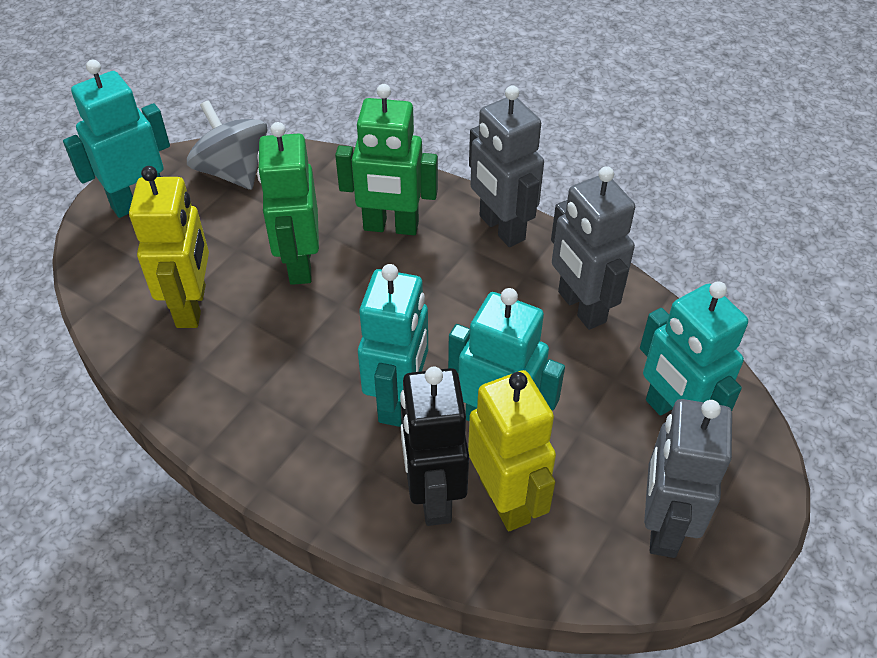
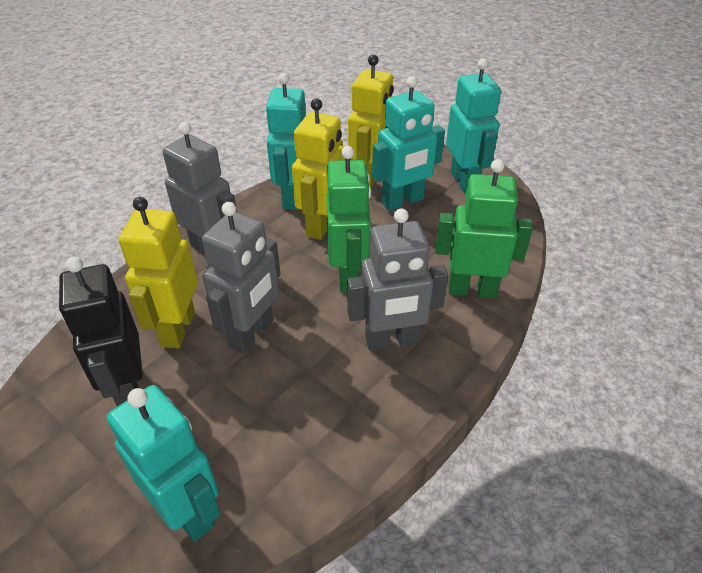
grey spinning top: 1 -> 0
yellow robot: 2 -> 3

